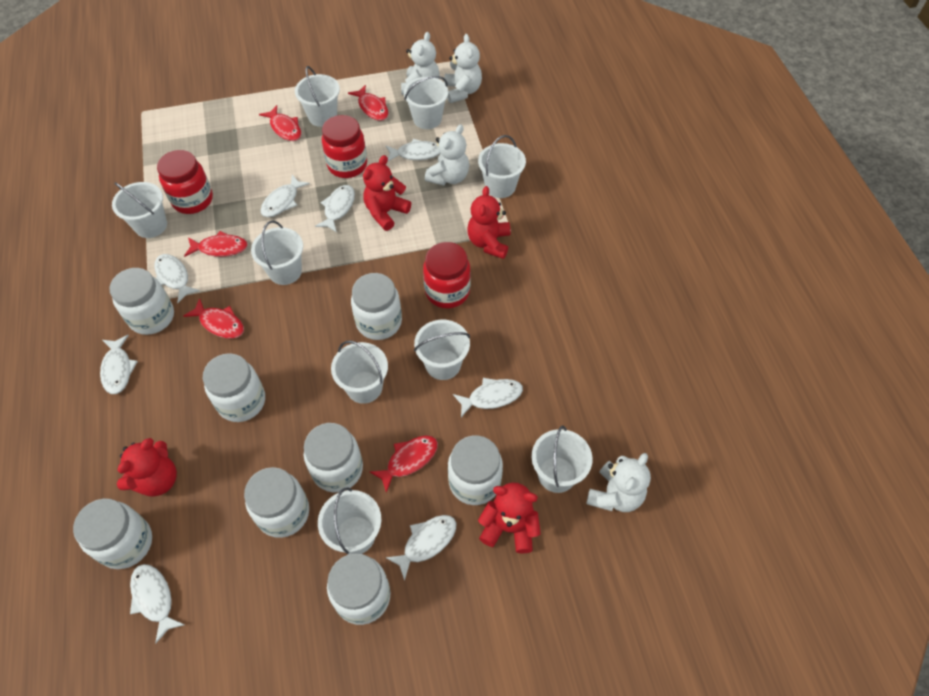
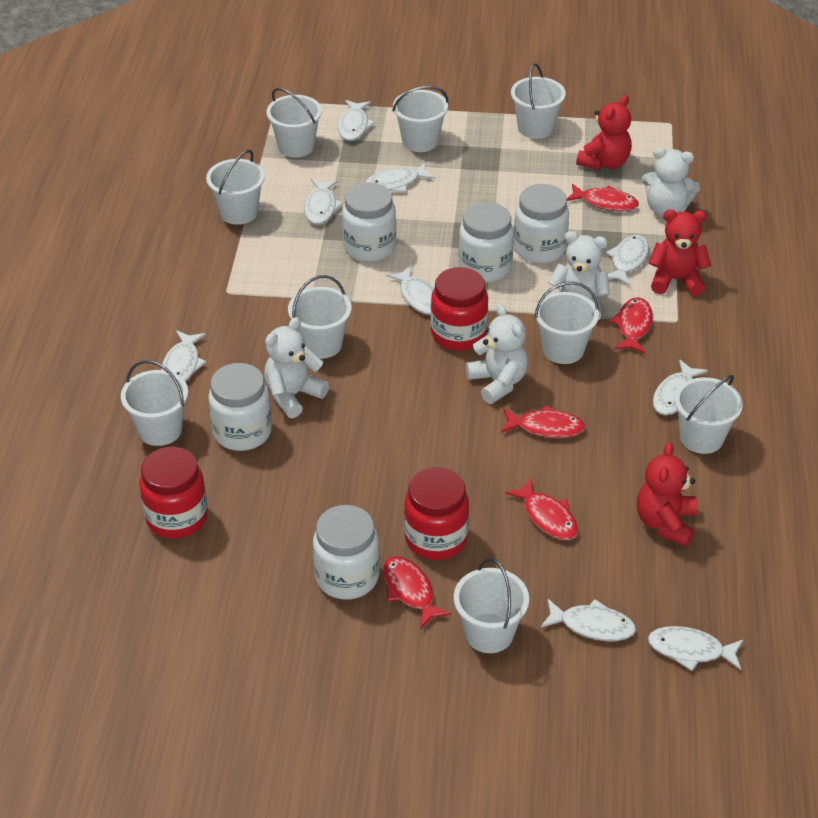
red teddy bear: 4 -> 3
white fish: 8 -> 9
white jar: 8 -> 5

